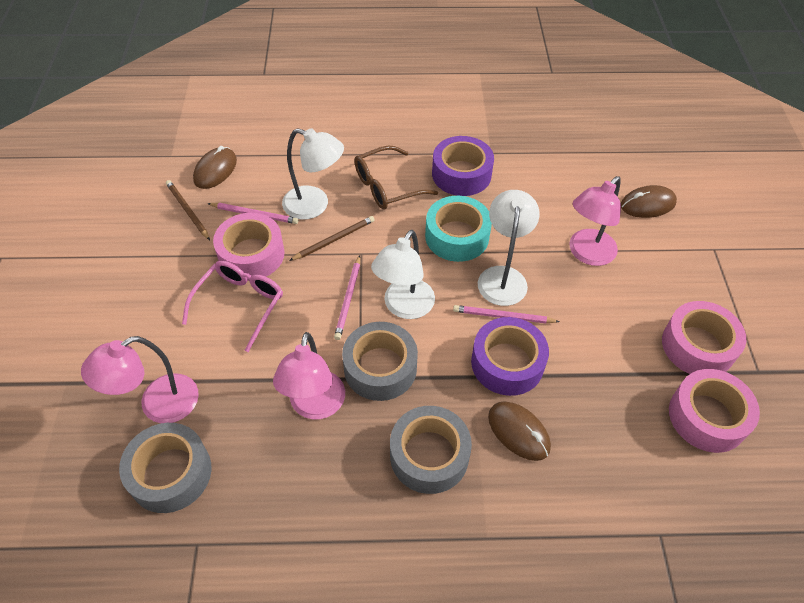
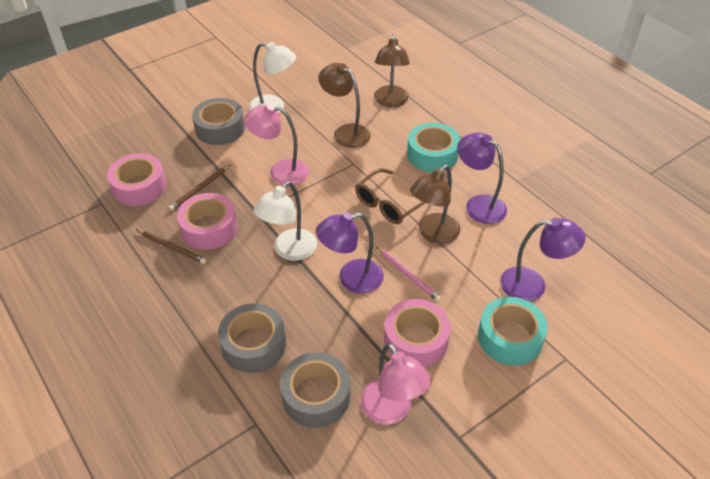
brown lamp: 0 -> 3
brown mouse: 3 -> 0
pink glasses: 1 -> 0
pink lamp: 3 -> 2
pink pencil: 3 -> 1
purple lamp: 0 -> 3
purple tape: 2 -> 0
turquoise tape: 1 -> 2
white lamp: 3 -> 2

